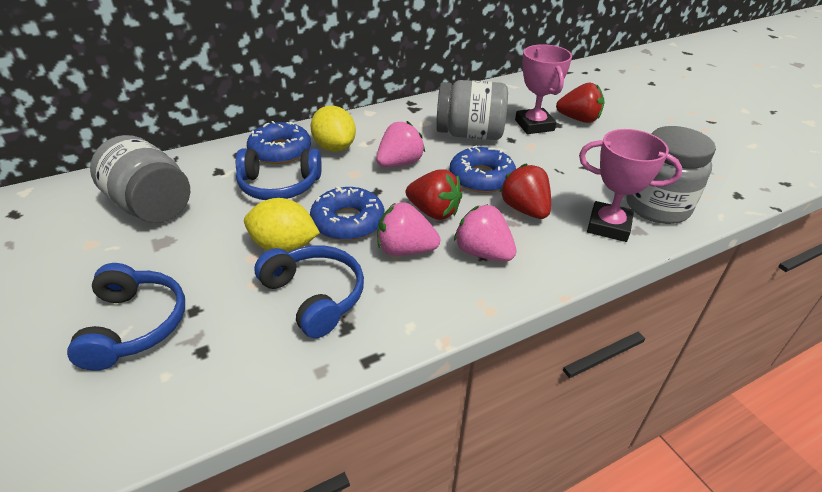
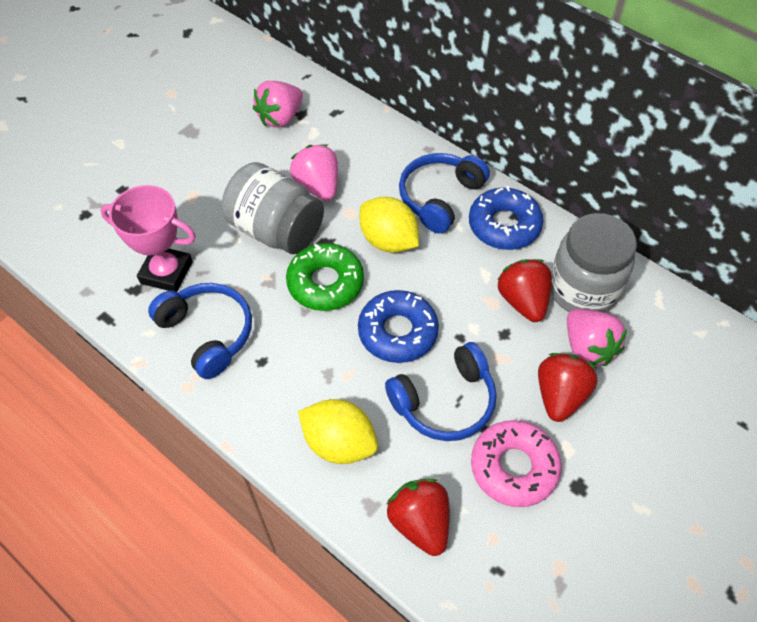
blue donut: 3 -> 2
green donut: 0 -> 1
grey jar: 3 -> 2
pink donut: 0 -> 1
pink trophy: 2 -> 1

